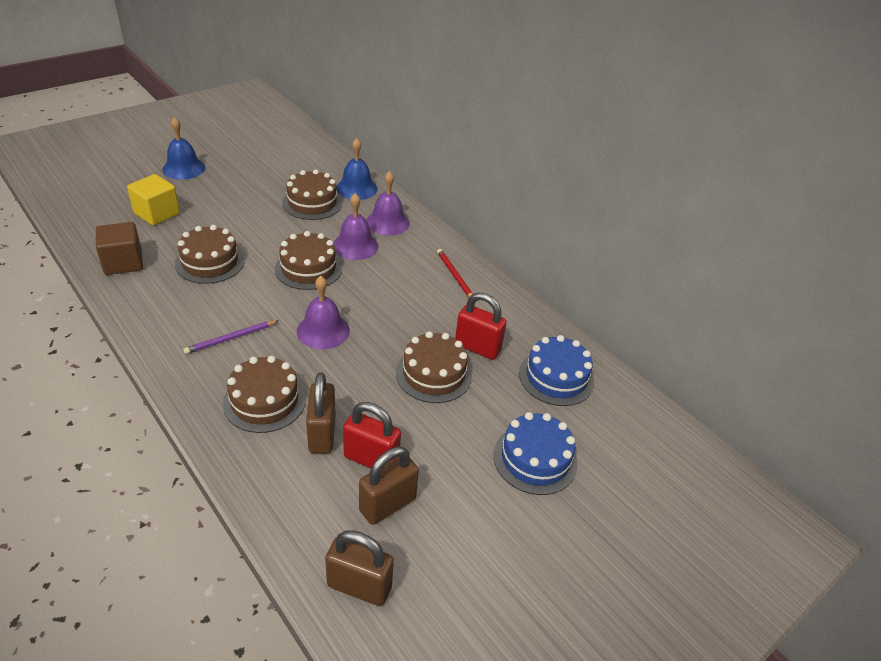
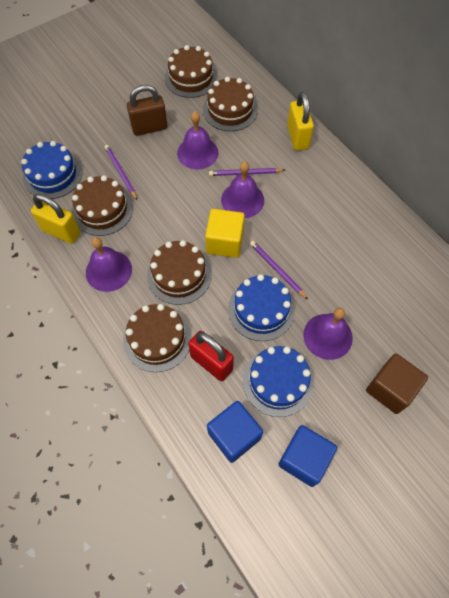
blue bell: 2 -> 0
blue cake: 2 -> 3
blue cube: 0 -> 2
brown padlock: 3 -> 1
purple bell: 3 -> 4
purple pencil: 1 -> 3
red padlock: 2 -> 1
red pencil: 1 -> 0
yellow padlock: 0 -> 2

